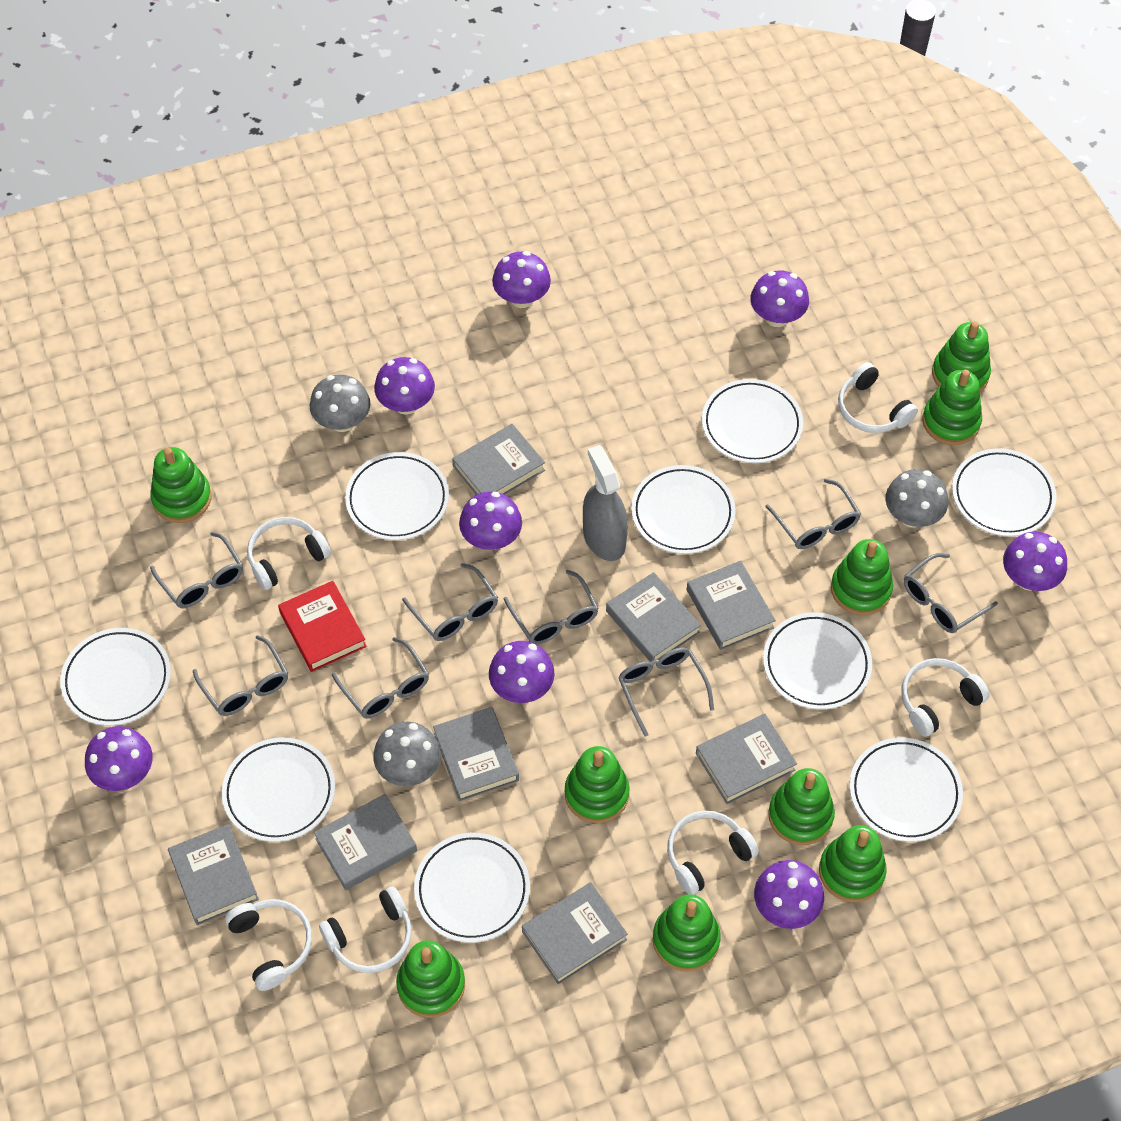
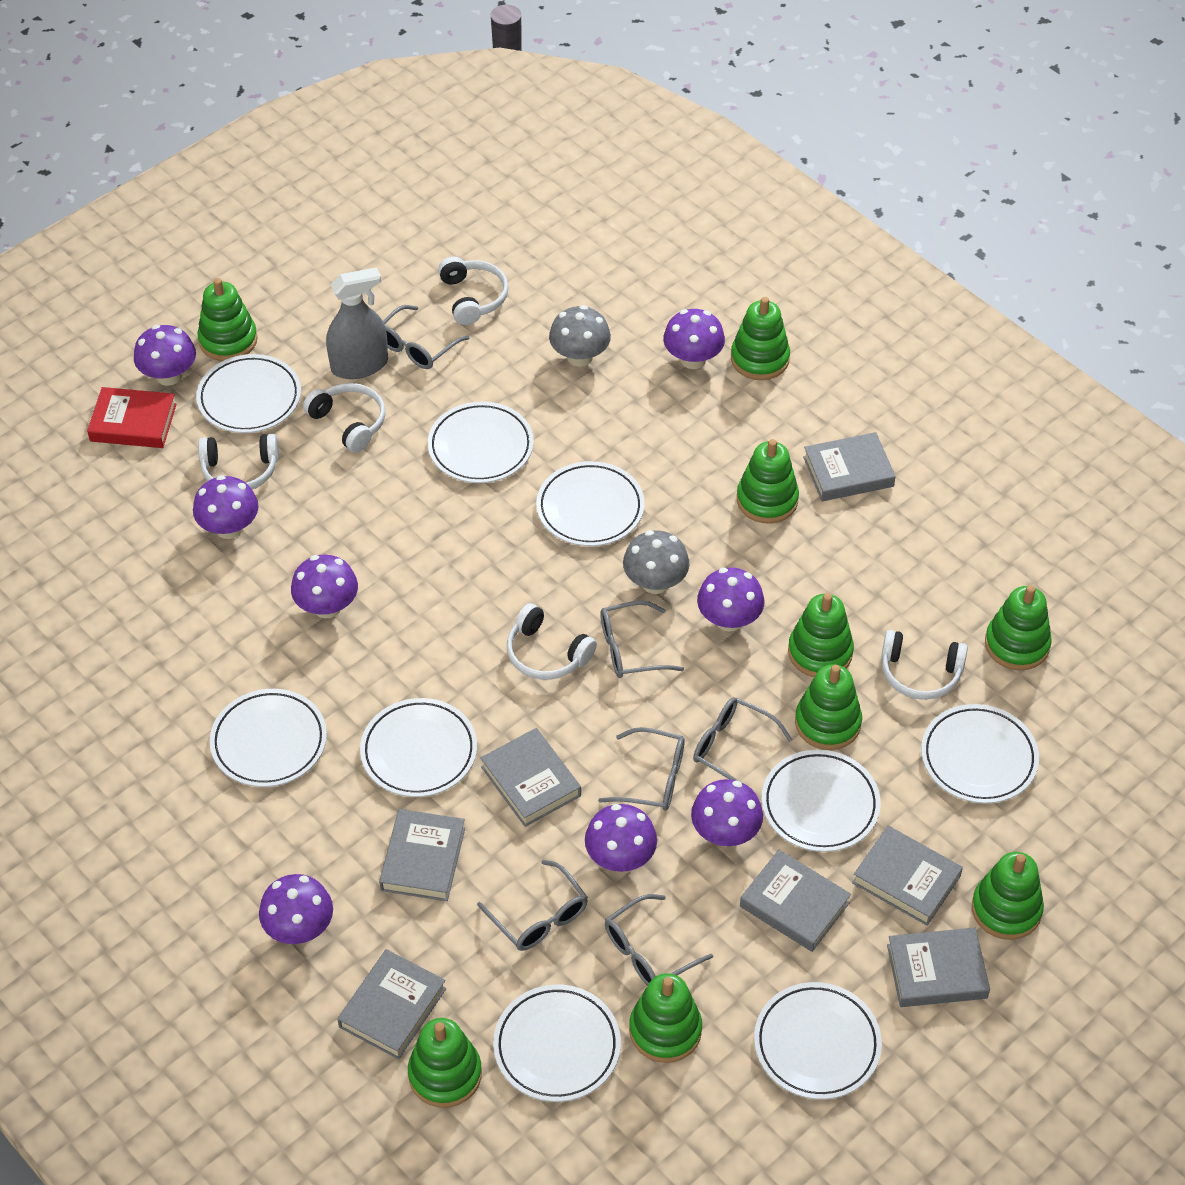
grey book: 8 -> 7
grey glasses: 8 -> 6
grey mushroom: 3 -> 2
white headphones: 6 -> 5

